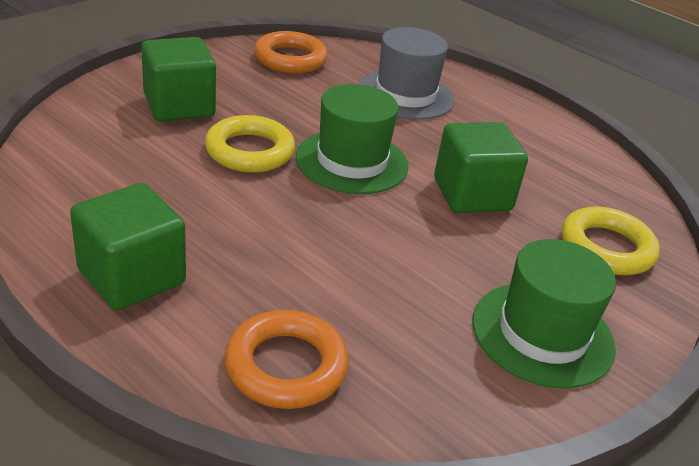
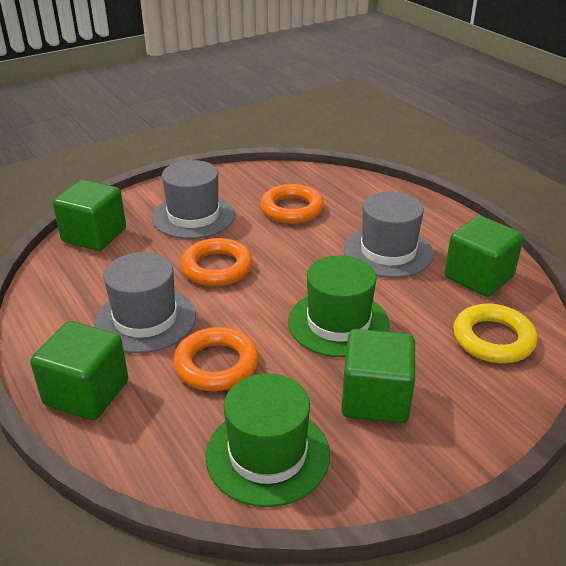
green cube: 3 -> 4
grey hat: 1 -> 3
orange ring: 2 -> 3
yellow ring: 2 -> 1

